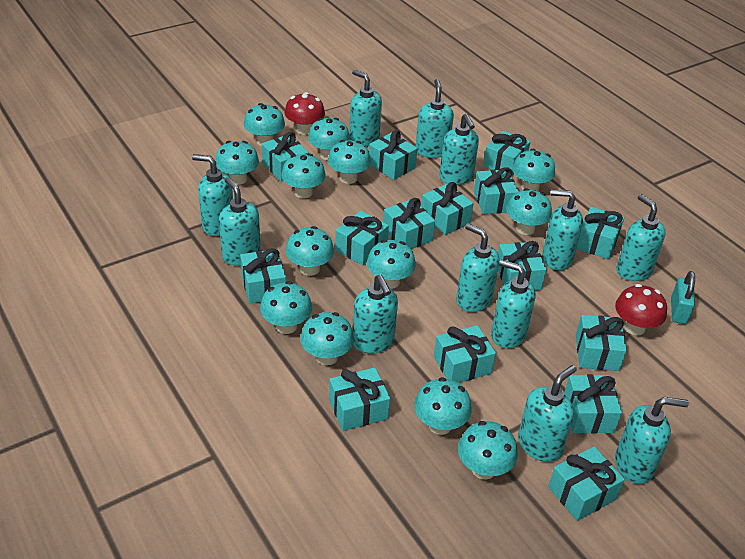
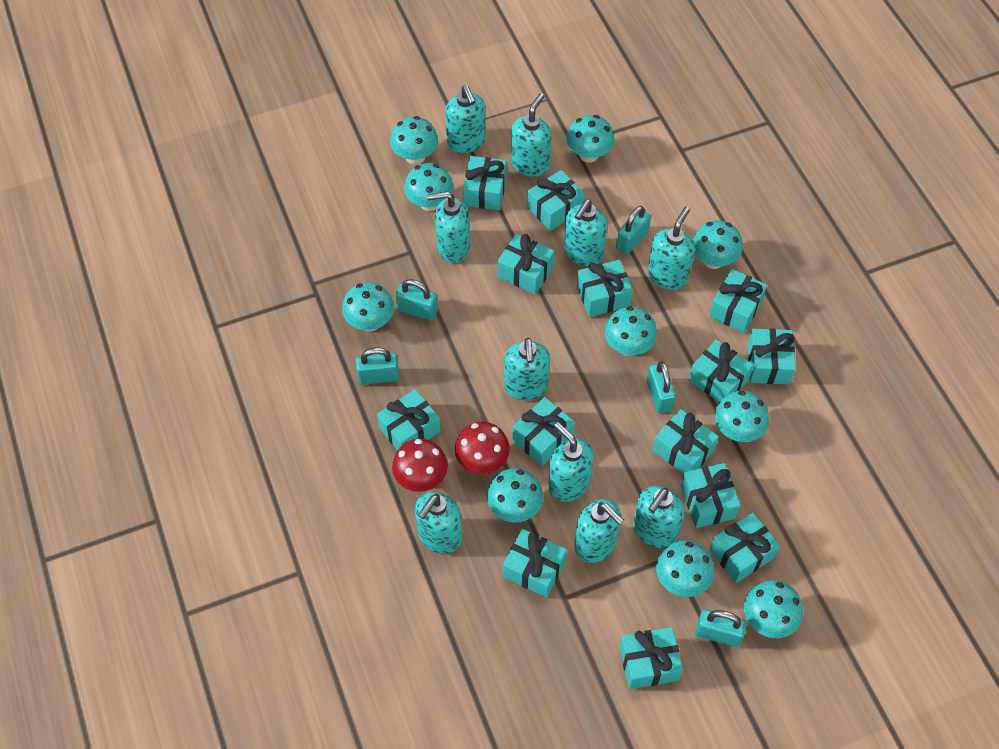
turquoise gift: 15 -> 14
turquoise mushroom: 13 -> 10
turquoise padlock: 1 -> 5
turquoise soap dispenser: 12 -> 10

